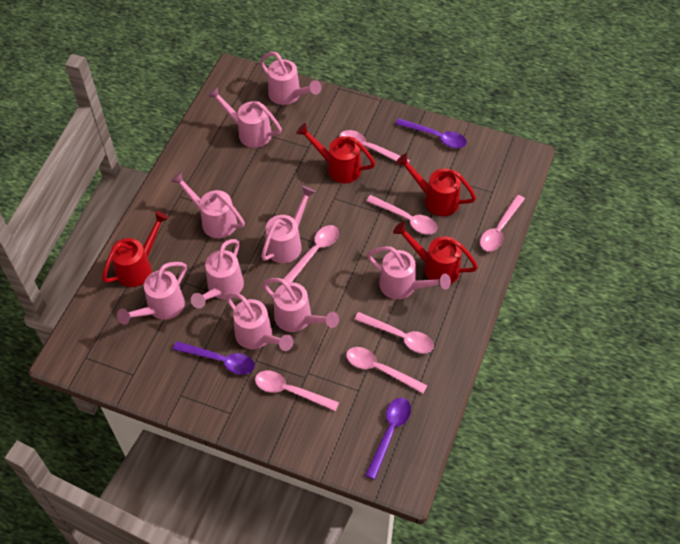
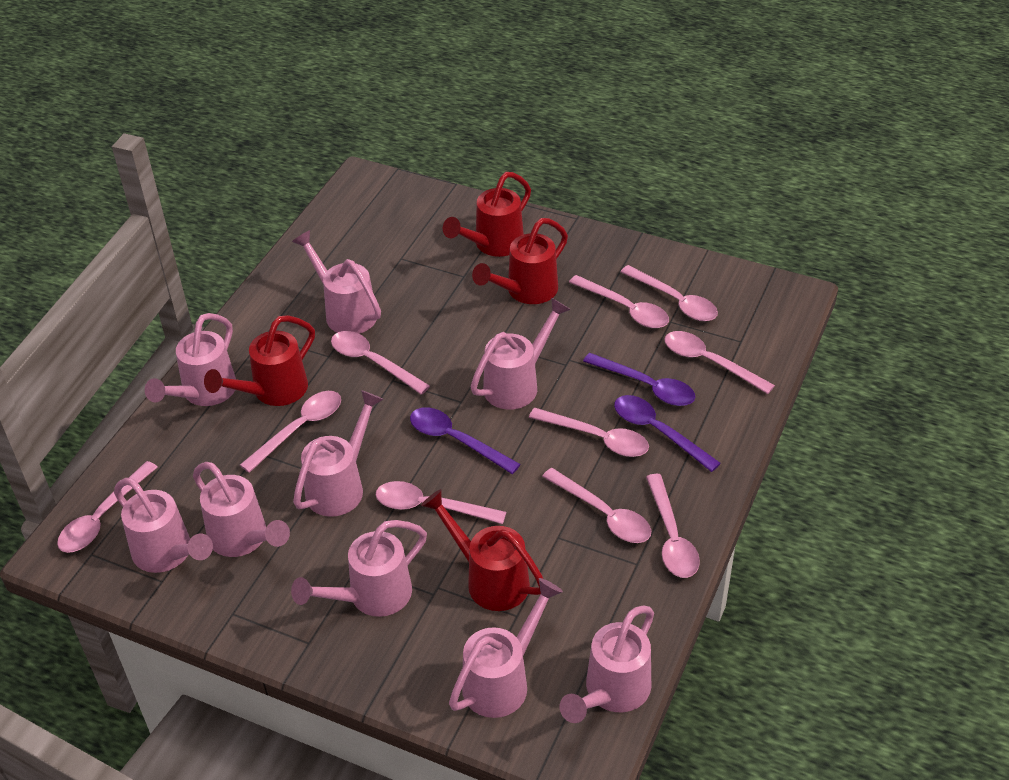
pink spoon: 7 -> 10

